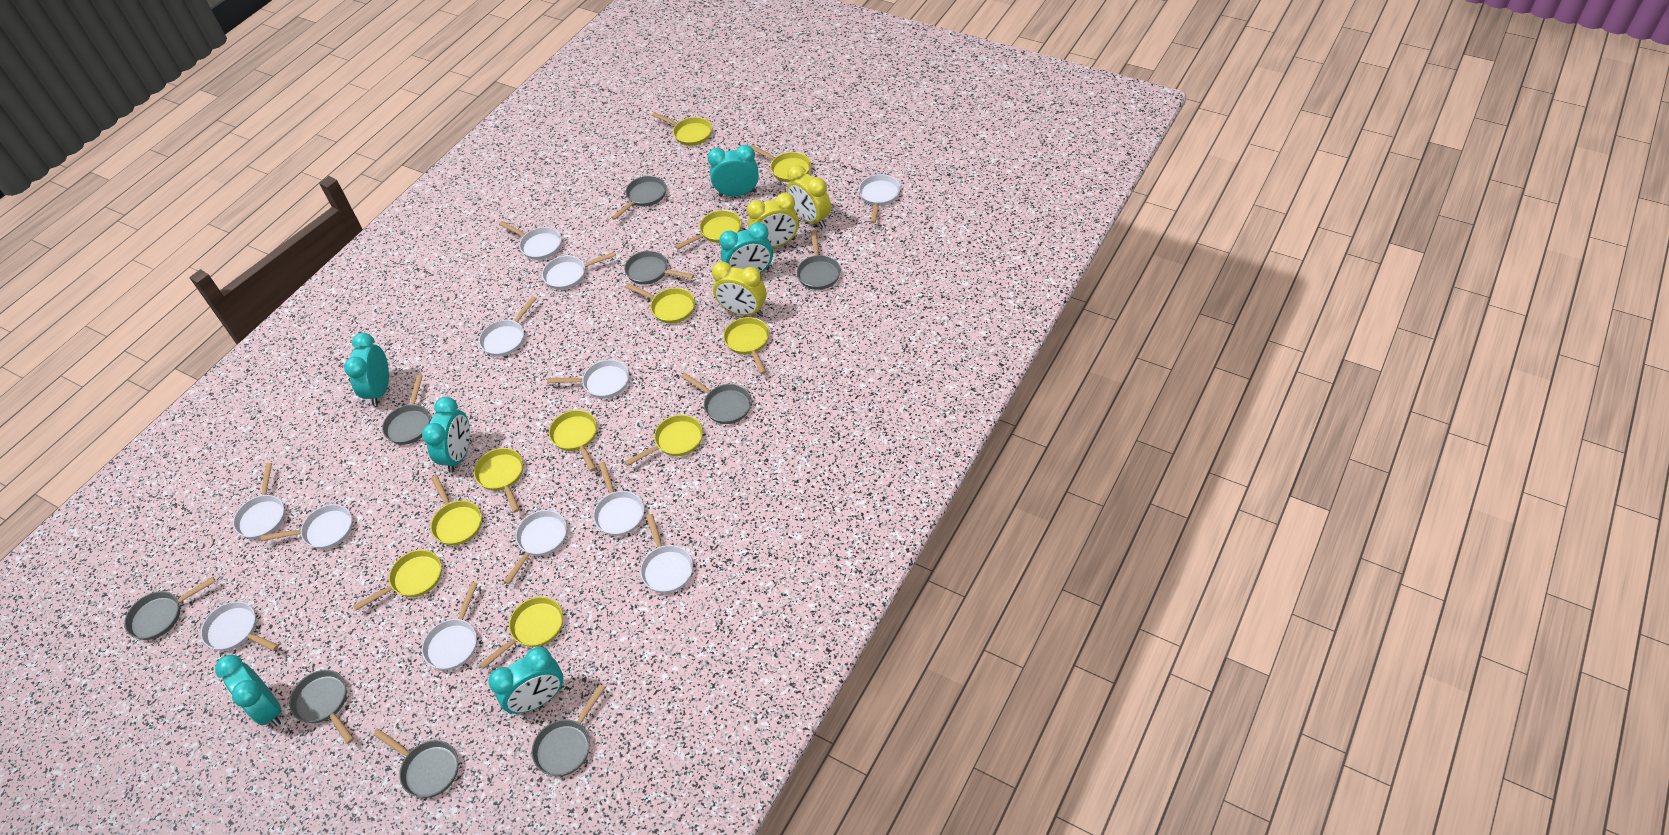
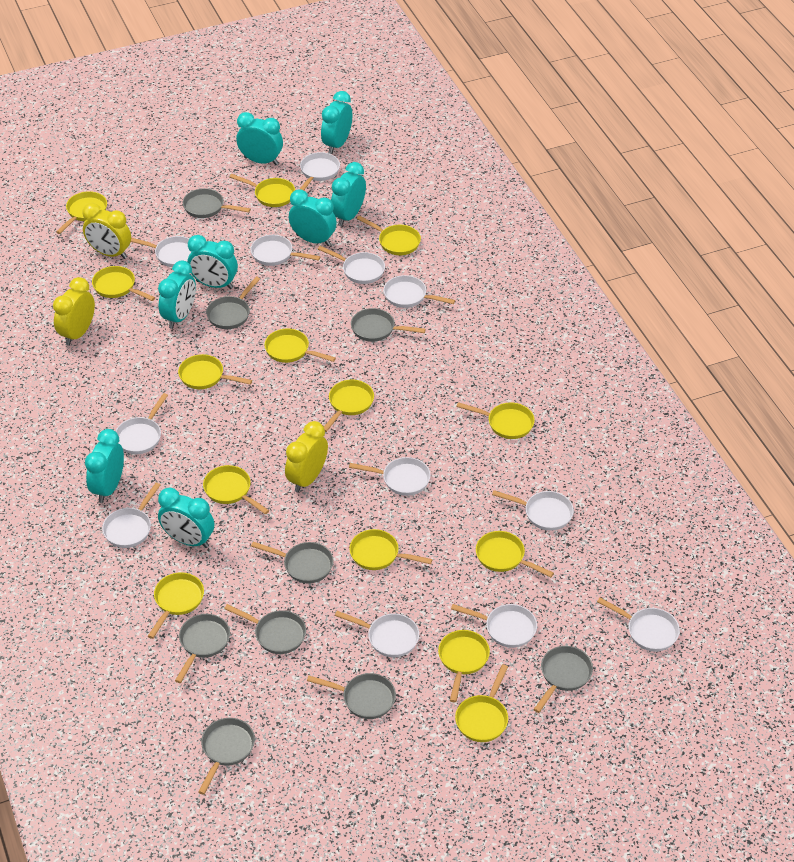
turquoise clock: 6 -> 8
yellow pan: 11 -> 14

